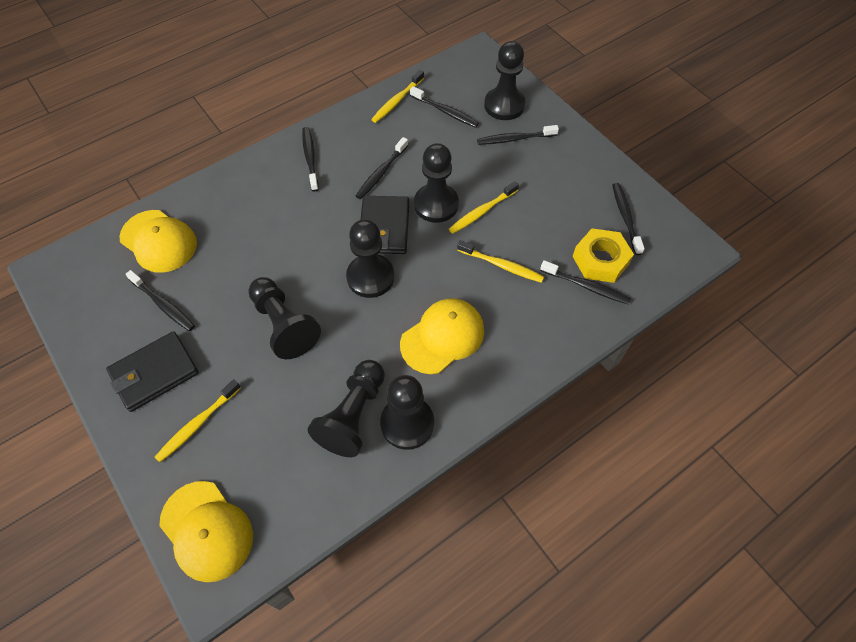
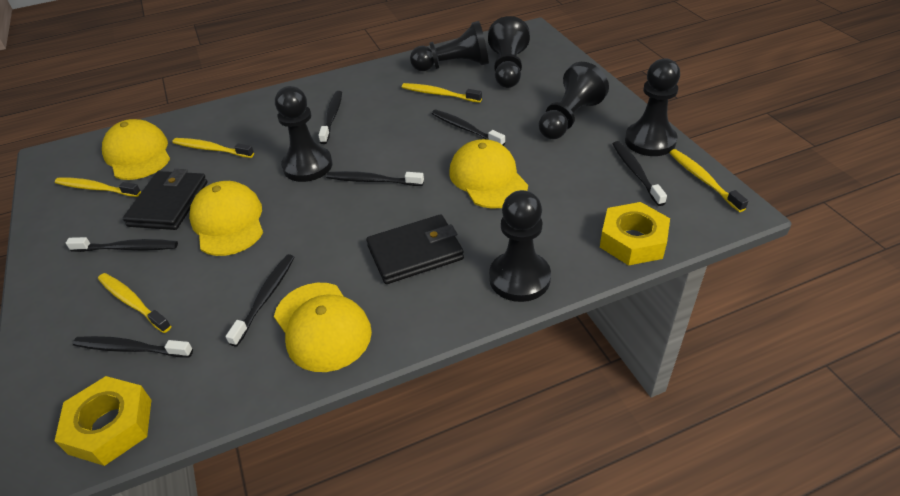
yellow cap: 3 -> 4
yellow nut: 1 -> 2
yellow toothbrush: 4 -> 5

